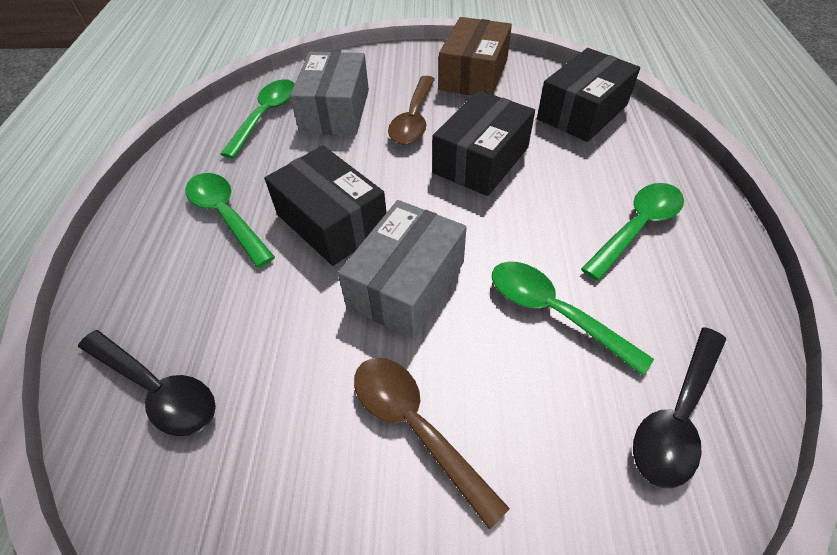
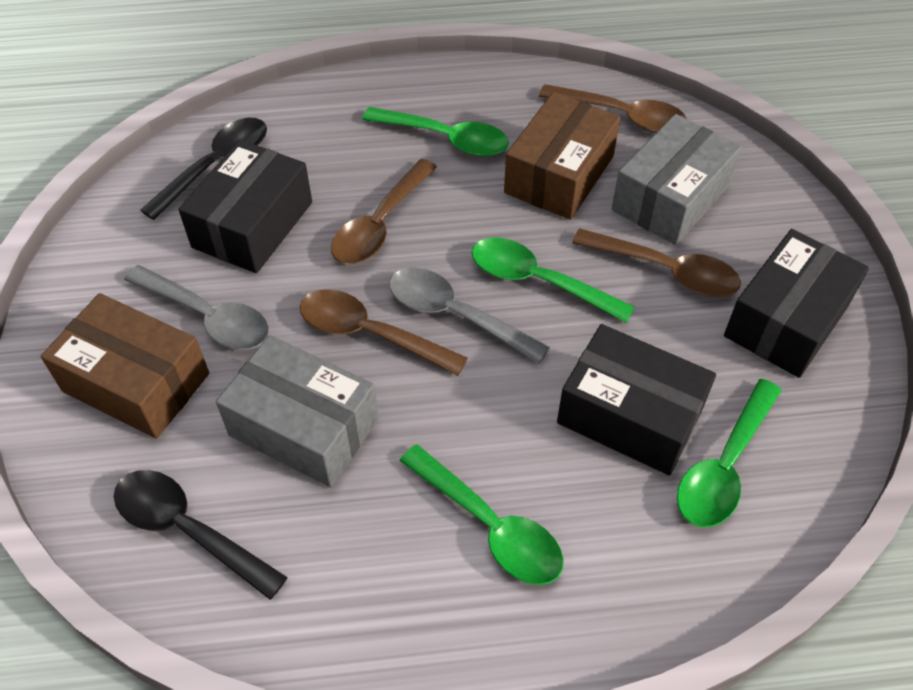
brown box: 1 -> 2
brown spoon: 2 -> 4
grey spoon: 0 -> 2

